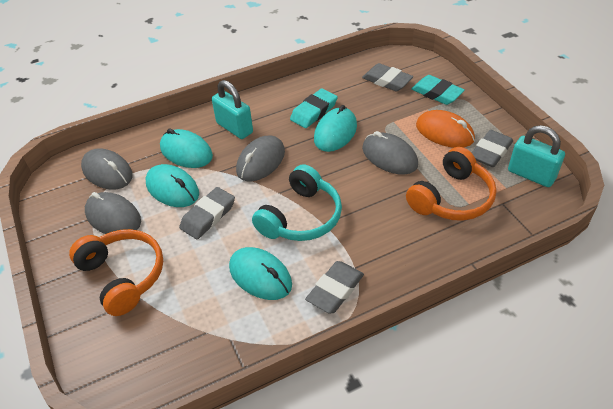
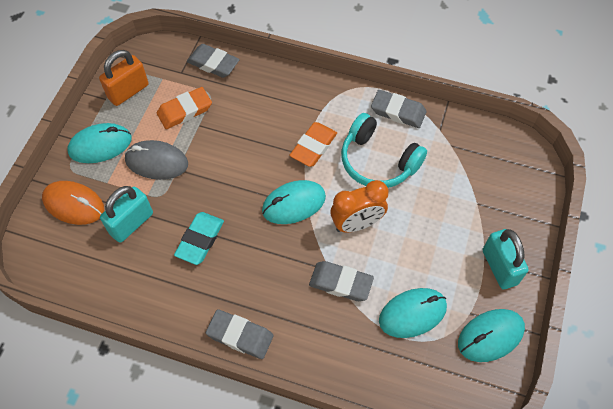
grey mouse: 4 -> 1
orange clock: 0 -> 1
orange eraser: 0 -> 2
orange headphones: 2 -> 0
orange padlock: 0 -> 1
turquoise eraser: 2 -> 1

